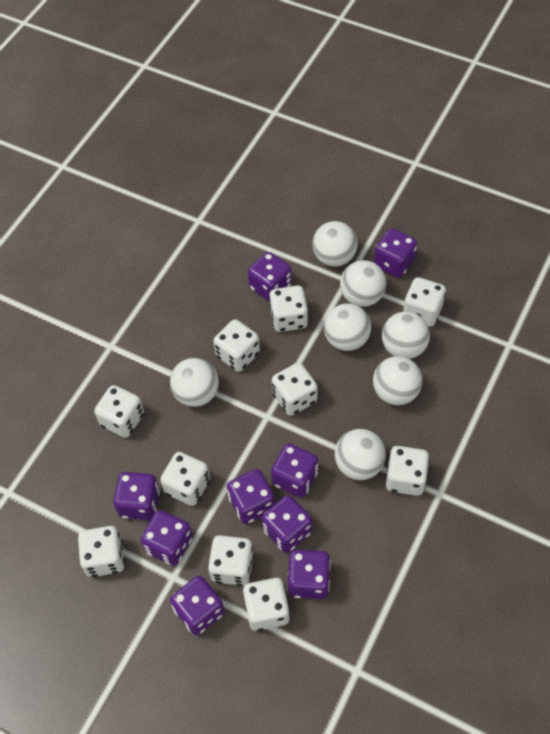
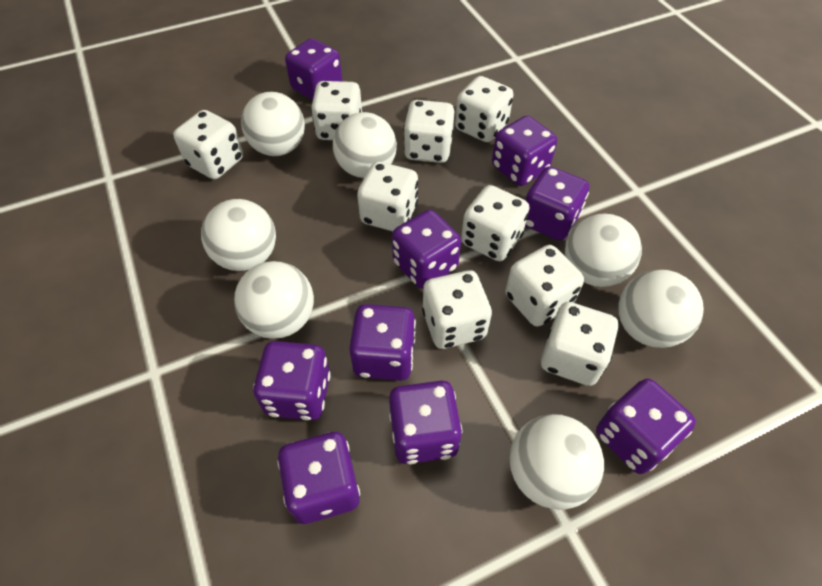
white dice: 10 -> 9

